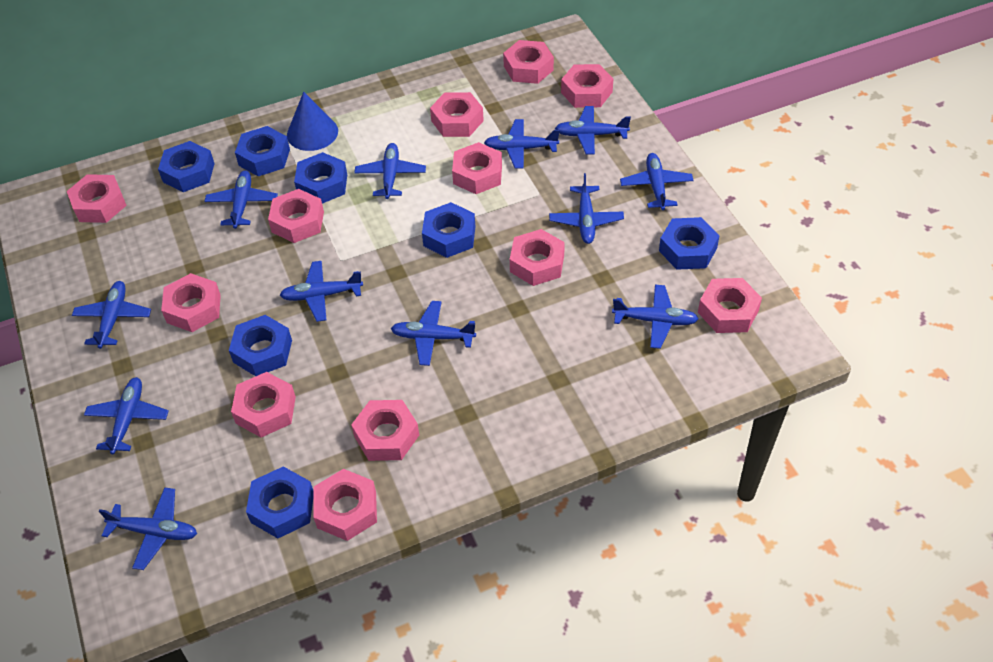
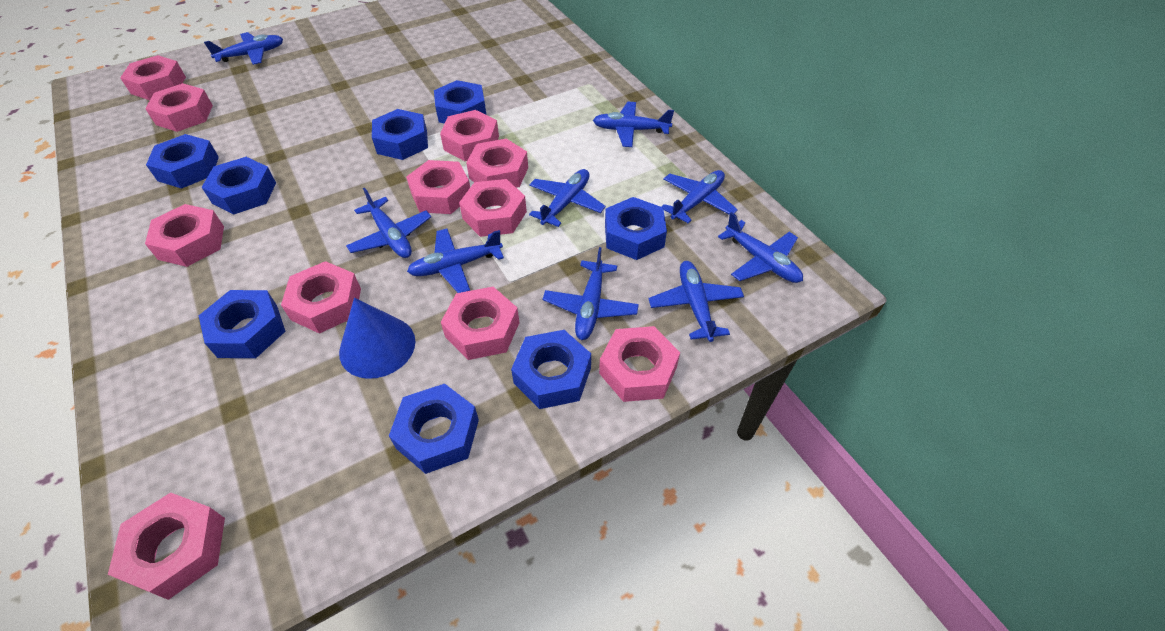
blue nut: 7 -> 8
blue plane: 12 -> 9
pink nut: 12 -> 11

